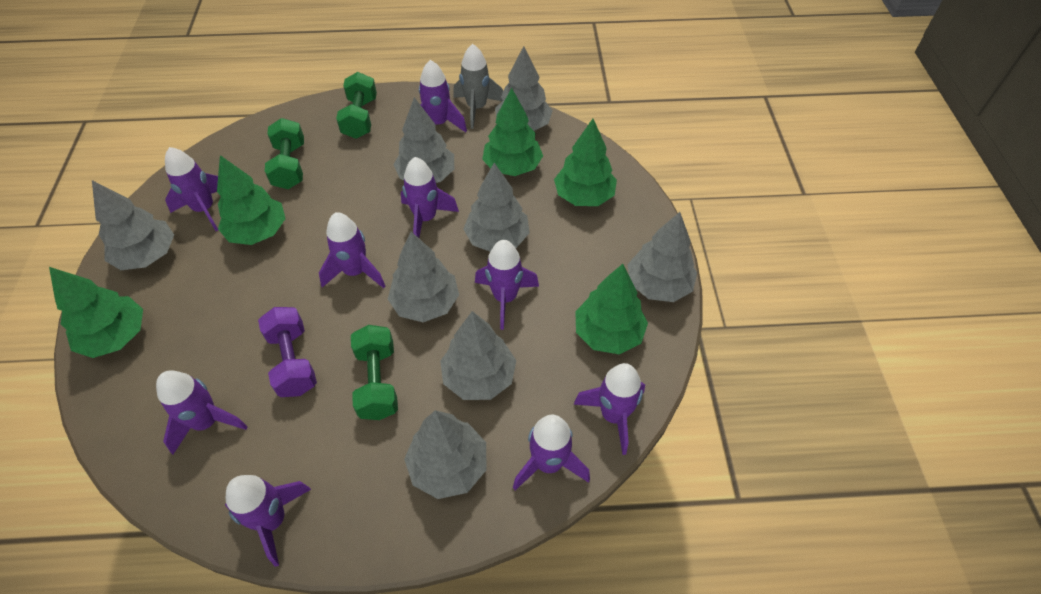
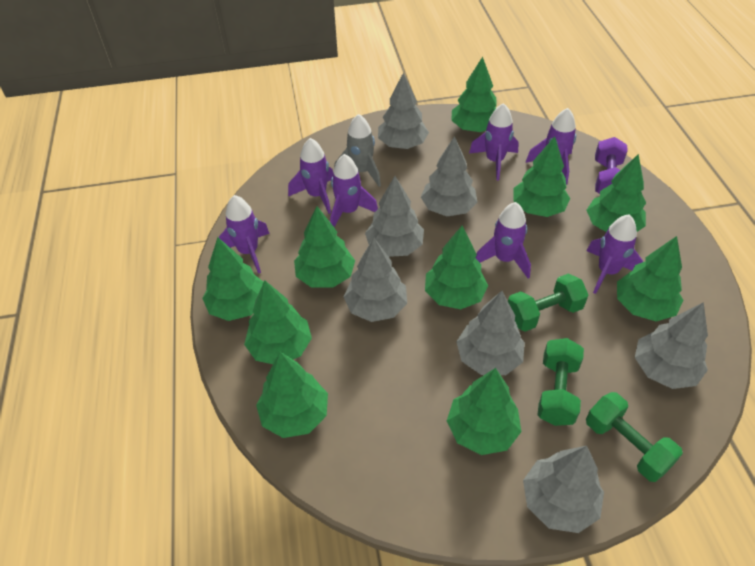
green tree: 5 -> 10
grey tree: 8 -> 7
purple rocket: 9 -> 7

